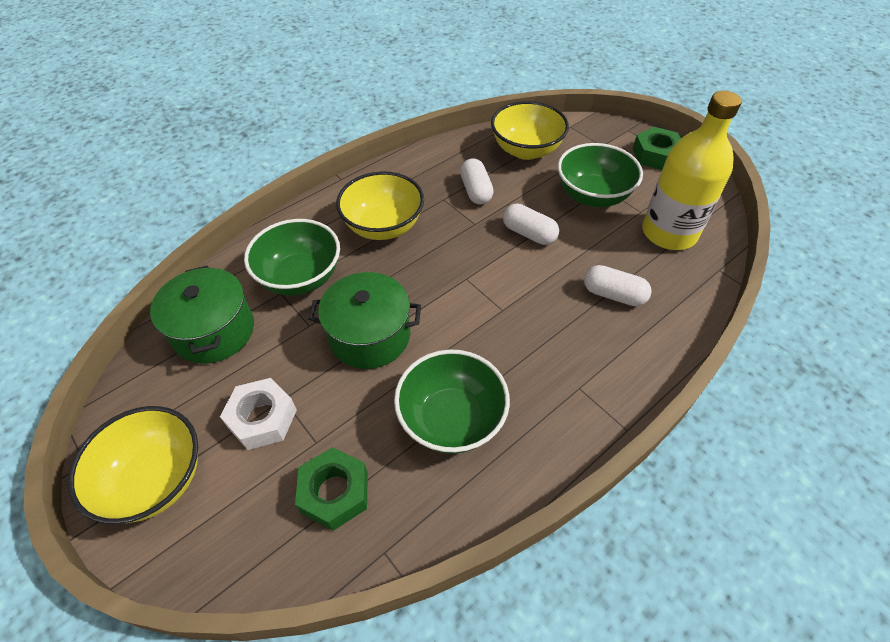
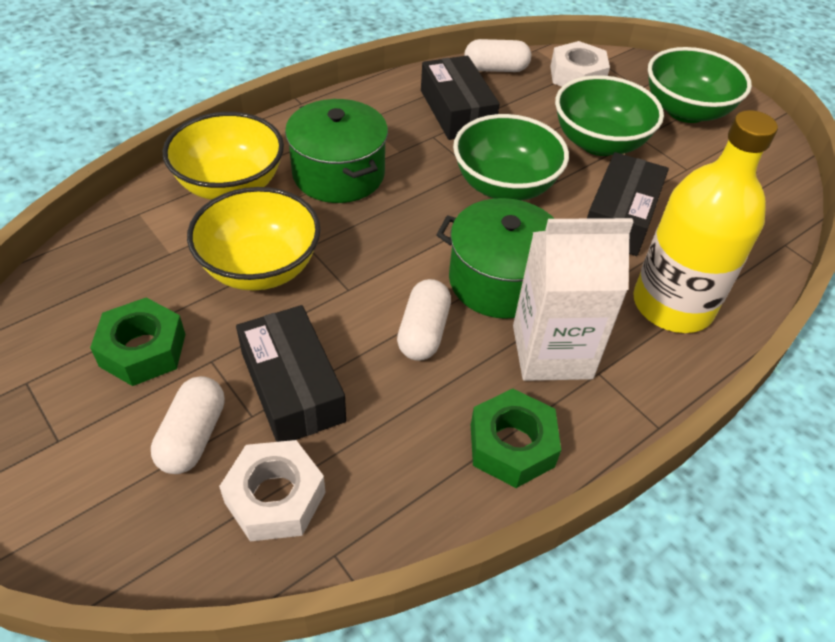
black box: 0 -> 3
white carton: 0 -> 1
white nut: 1 -> 2
yellow bowl: 3 -> 2

